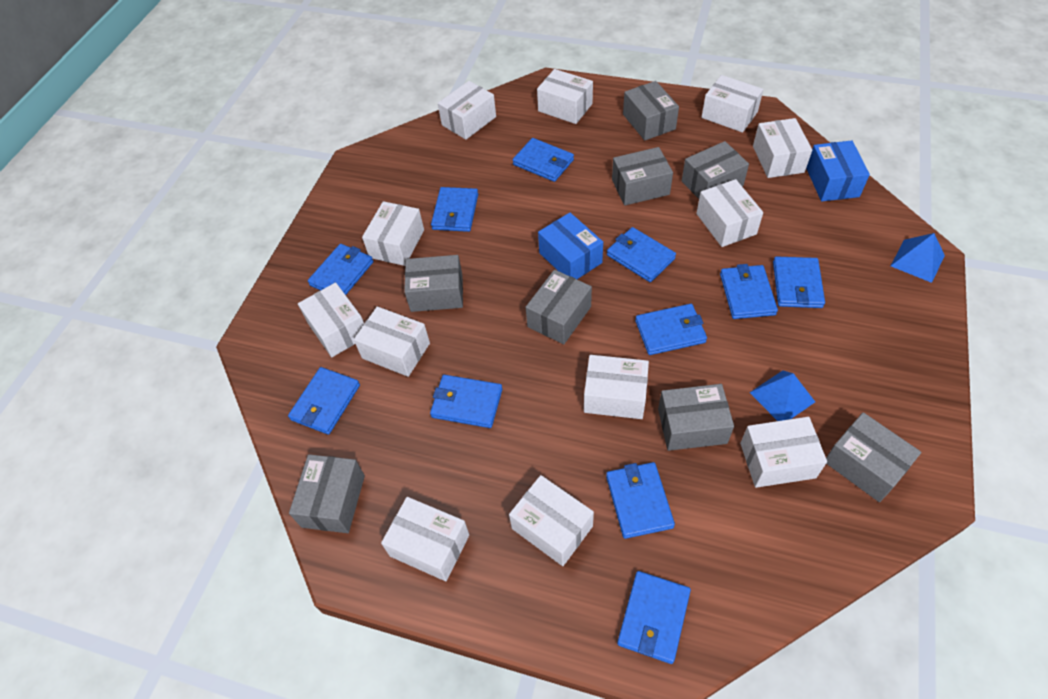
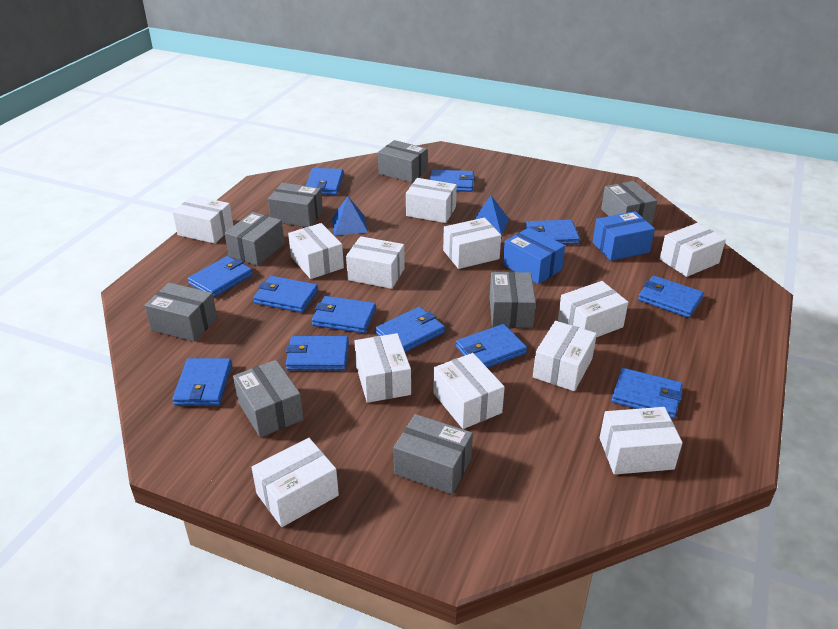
blue wallet: 11 -> 12

